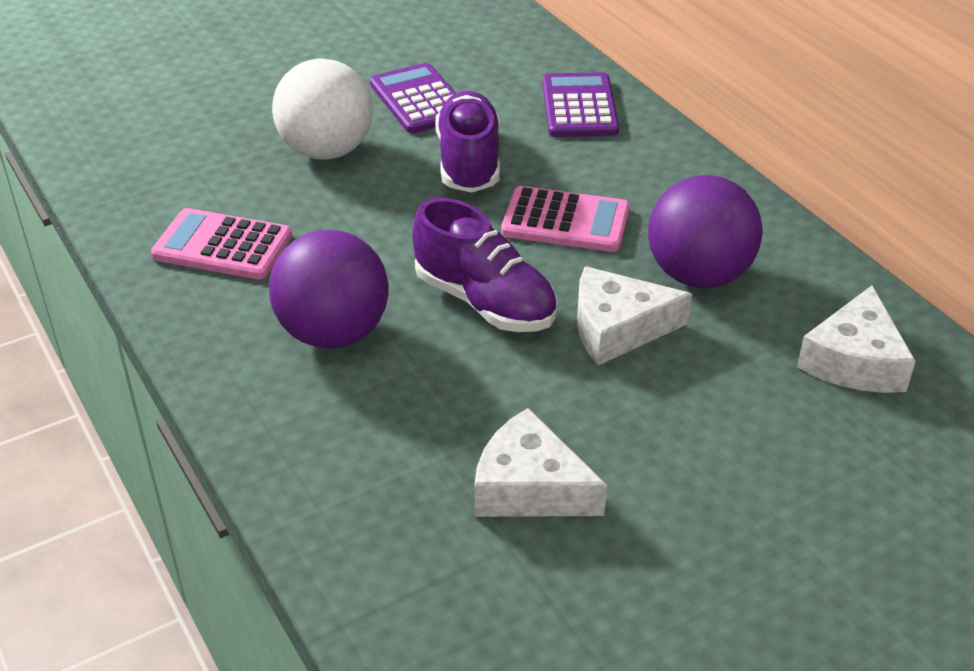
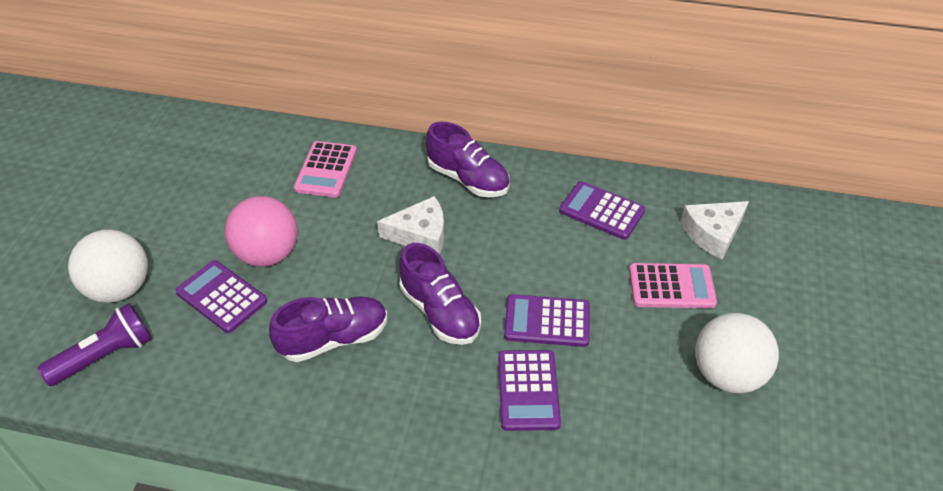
pink ball: 0 -> 1
purple ball: 2 -> 0
purple calculator: 2 -> 4
purple flashlight: 0 -> 1
purple shoe: 2 -> 3
white ball: 1 -> 2
white cheese: 3 -> 2

